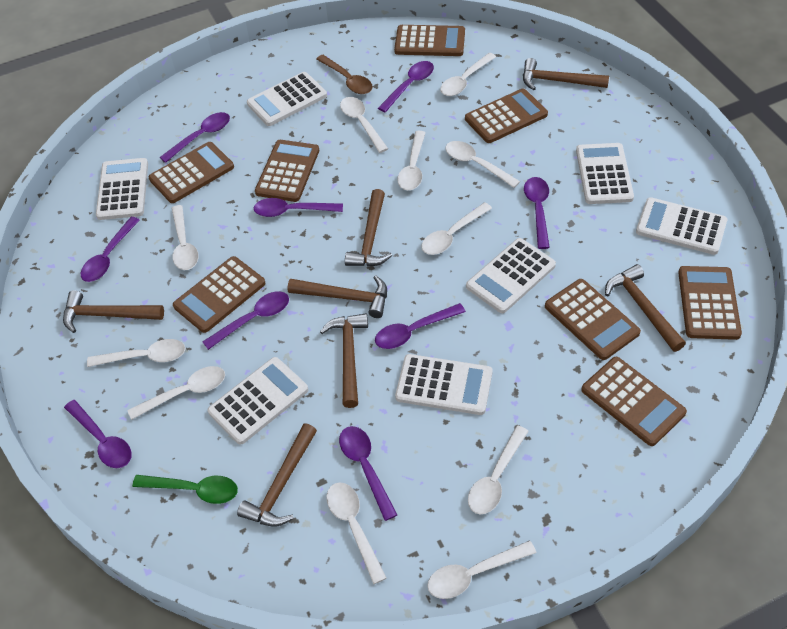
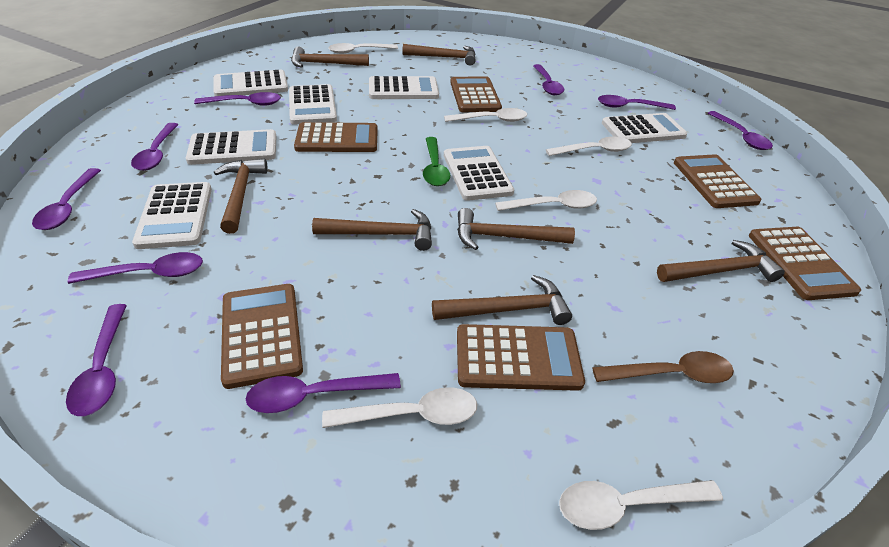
brown calculator: 8 -> 6
white spoon: 11 -> 6

